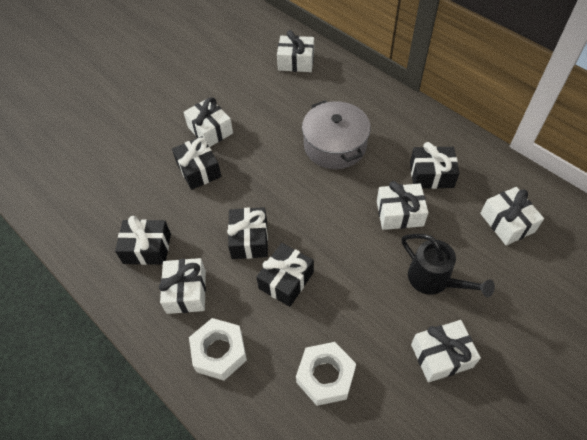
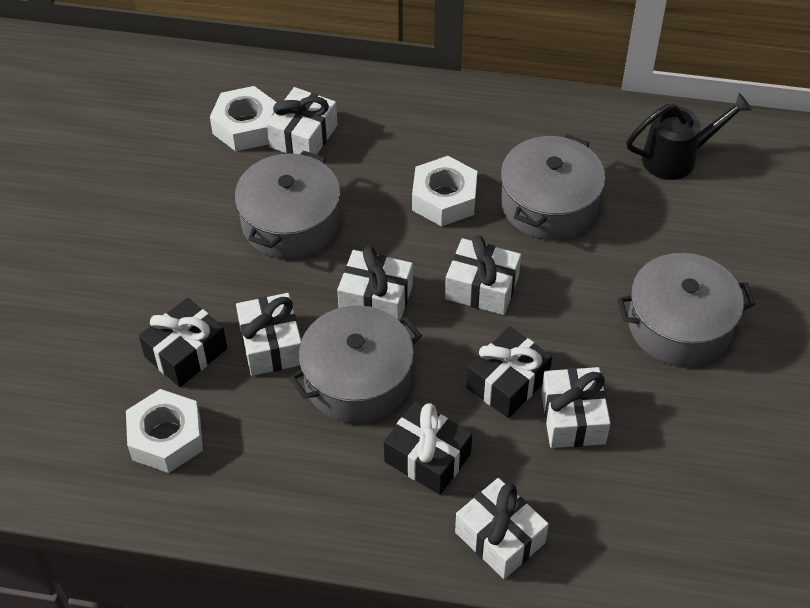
black gift: 5 -> 3
grey pot: 1 -> 4
white nut: 2 -> 3

